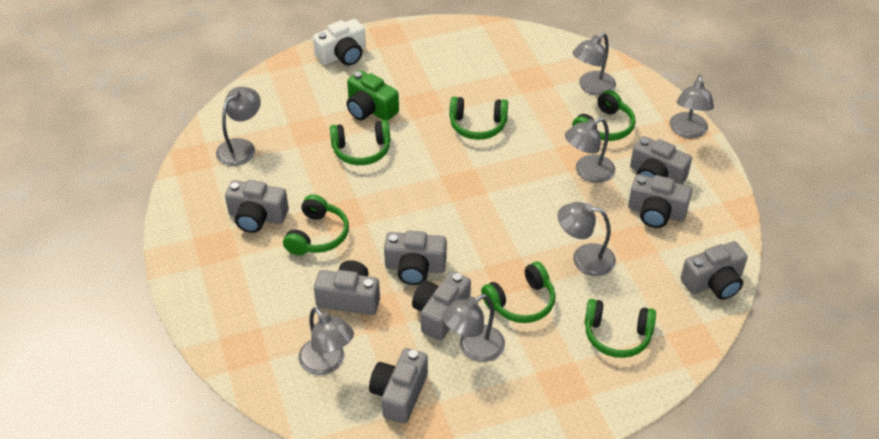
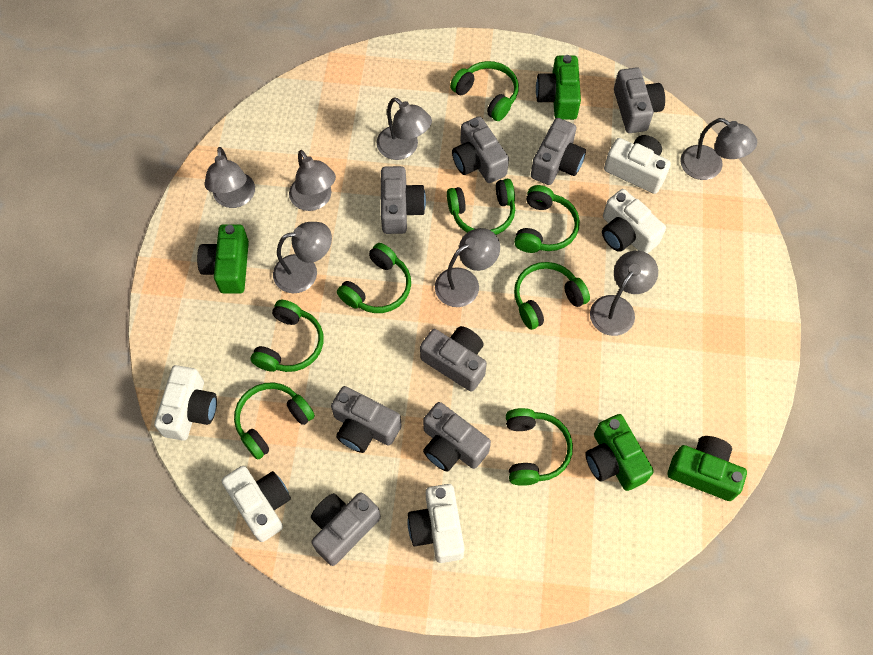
green camera: 1 -> 4
green headphones: 6 -> 8
white camera: 1 -> 5

